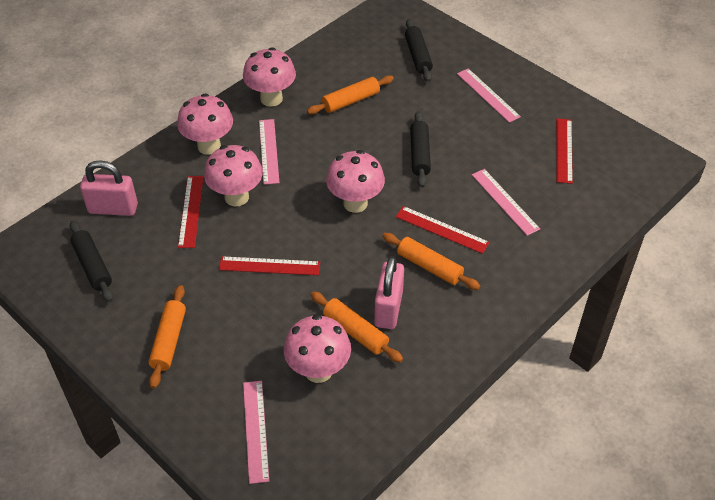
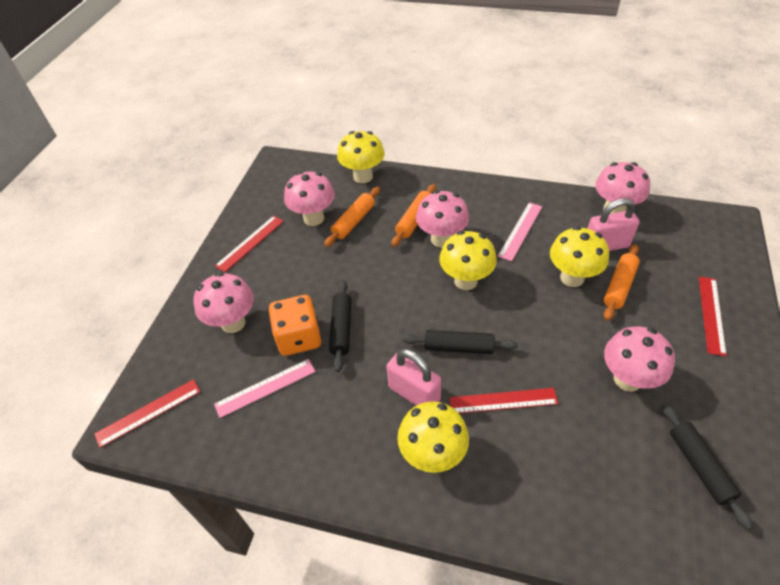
orange dice: 0 -> 1
orange rolling pin: 4 -> 3
pink ruler: 4 -> 2
yellow mushroom: 0 -> 4

